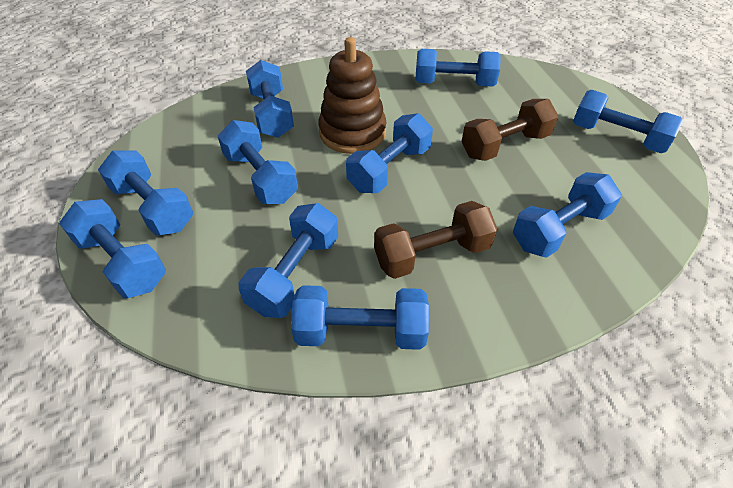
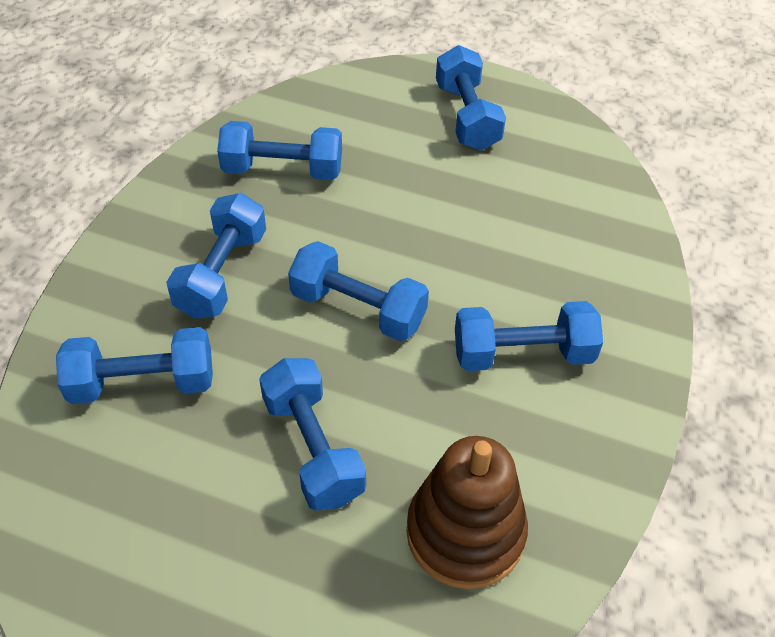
blue dumbbell: 10 -> 7
brown dumbbell: 2 -> 0

